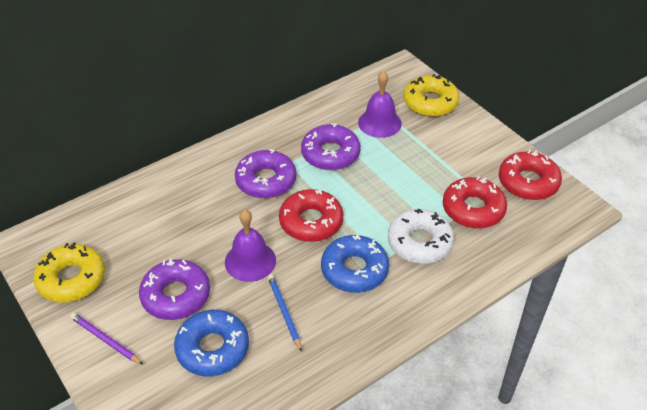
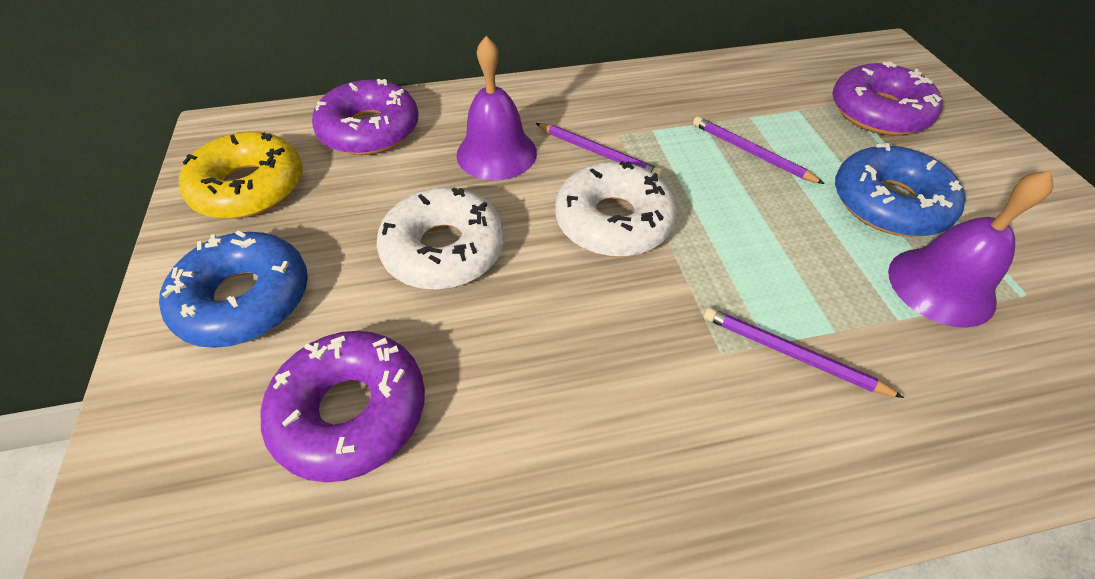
blue pencil: 1 -> 0
purple pencil: 1 -> 3
red donut: 3 -> 0
white donut: 1 -> 2
yellow donut: 2 -> 1

